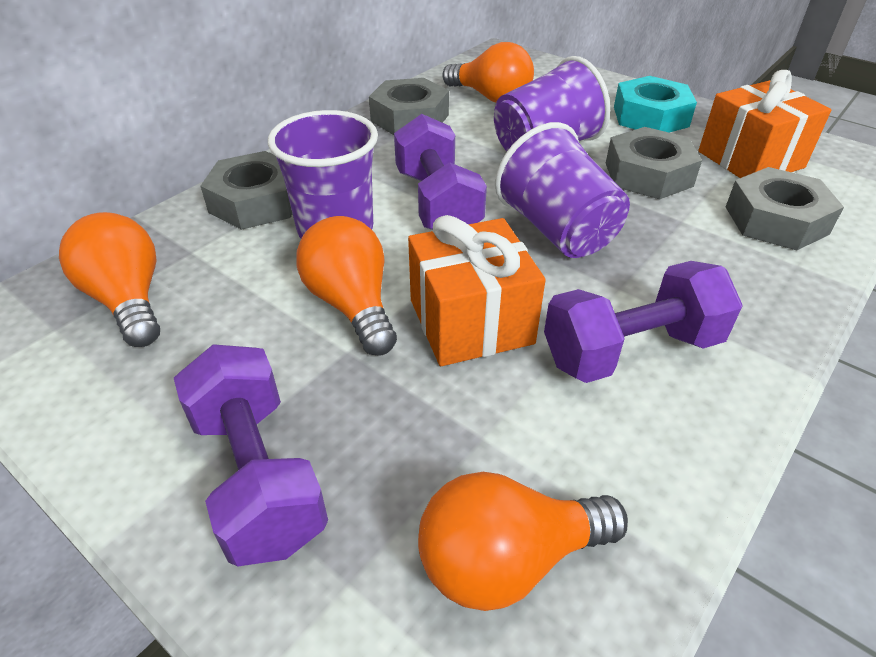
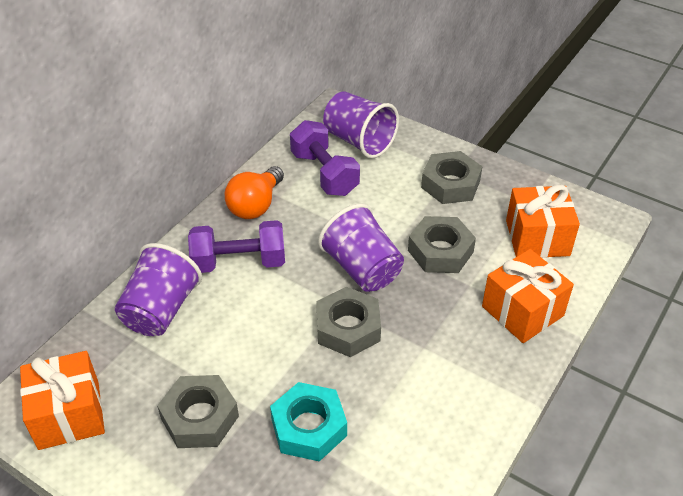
orange gift: 2 -> 3
orange light bulb: 4 -> 1
purple dumbbell: 3 -> 2

